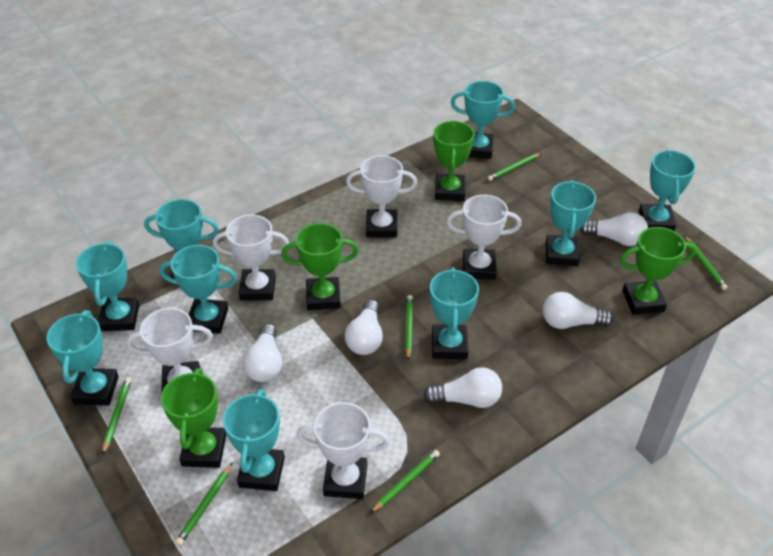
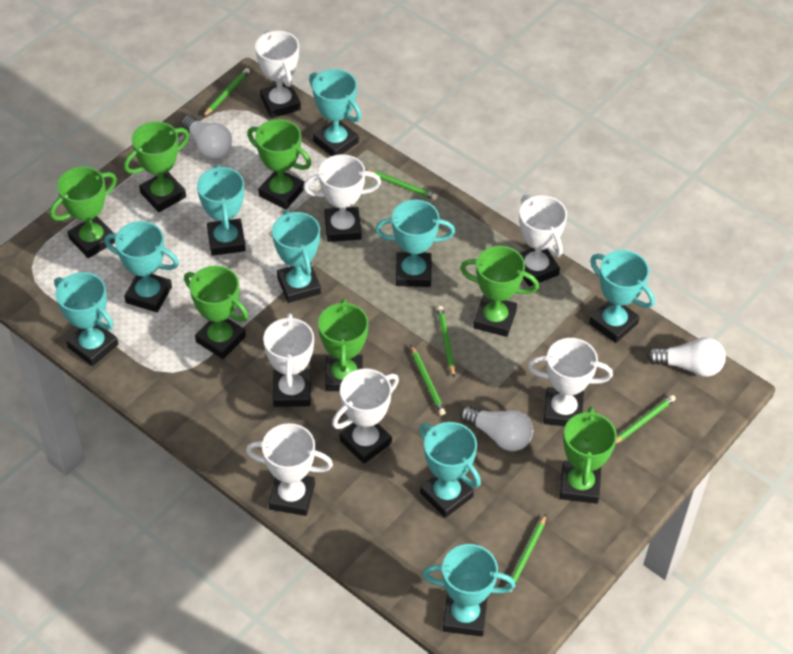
green trophy: 4 -> 7
white light bulb: 5 -> 3
white trophy: 5 -> 7

